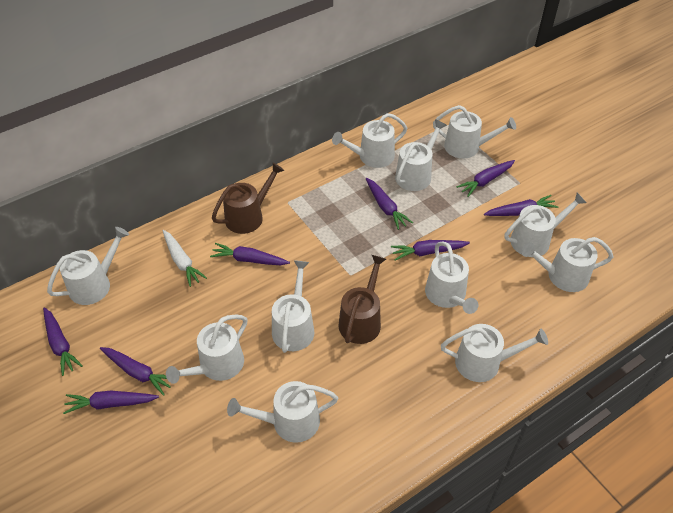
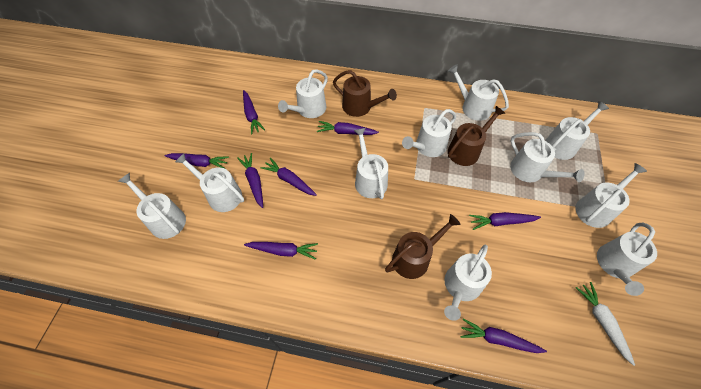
brown watering can: 2 -> 3

